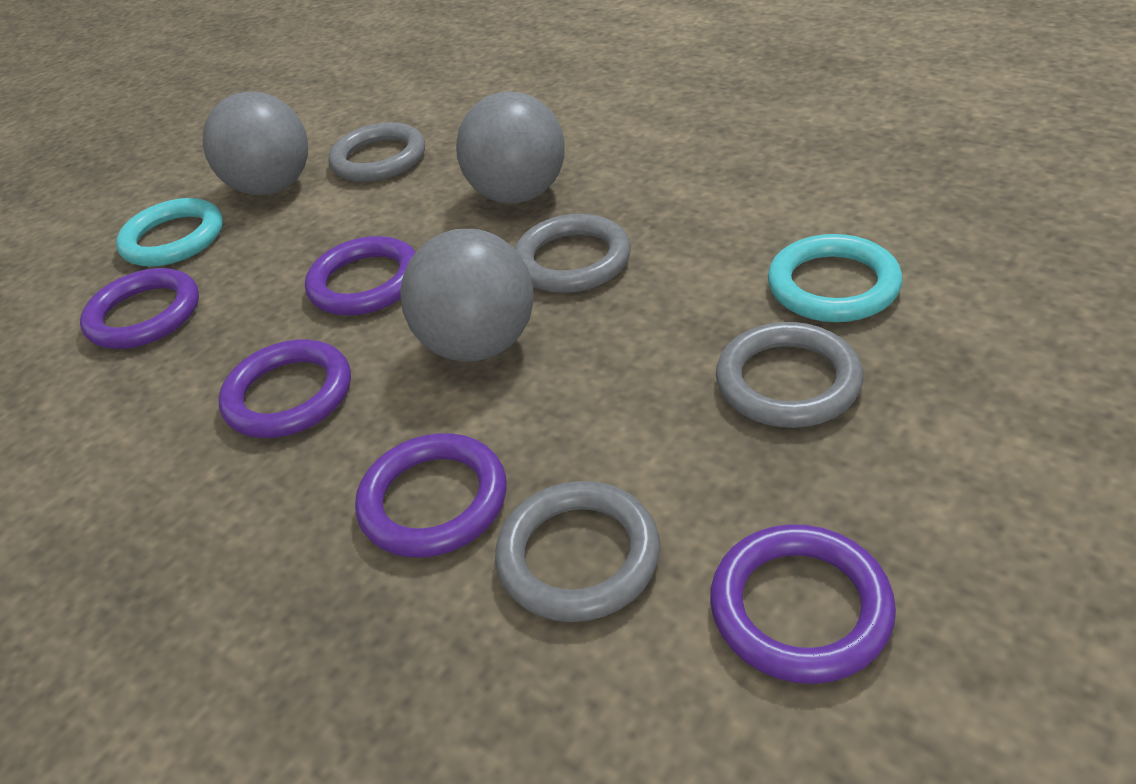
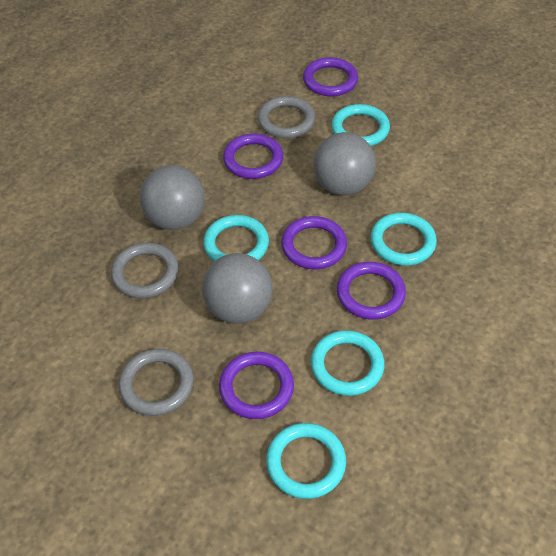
grey ring: 4 -> 3
turquoise ring: 2 -> 5

